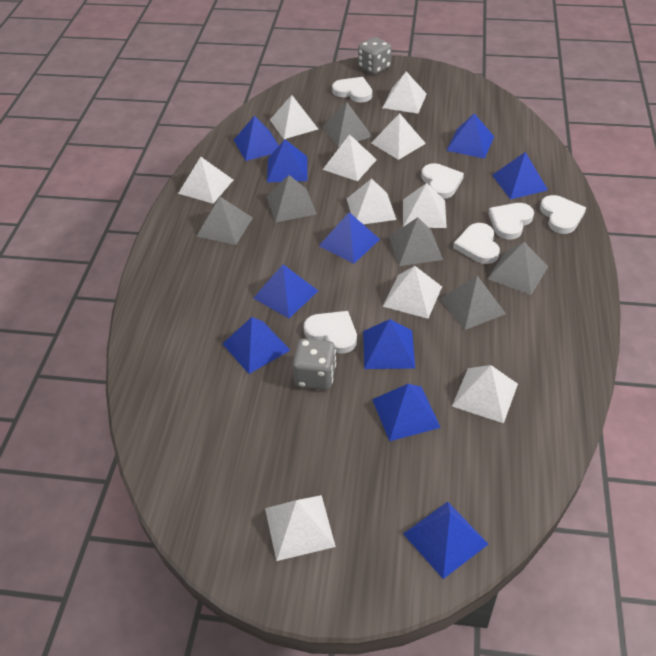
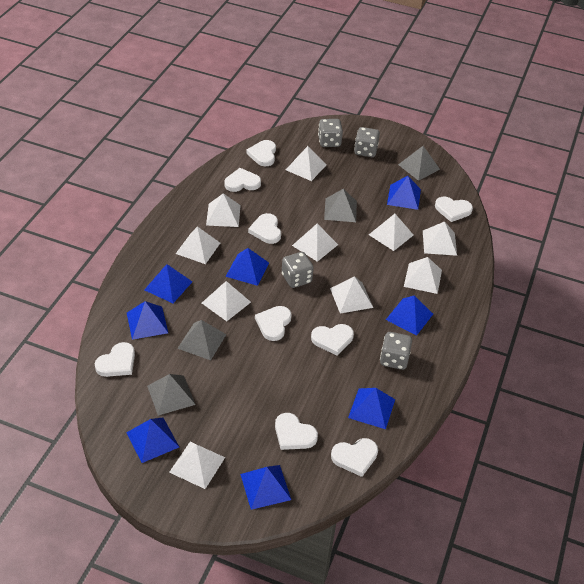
blue pyramid: 10 -> 8
grey dice: 2 -> 4
grey pyramid: 6 -> 4
white heart: 6 -> 9

